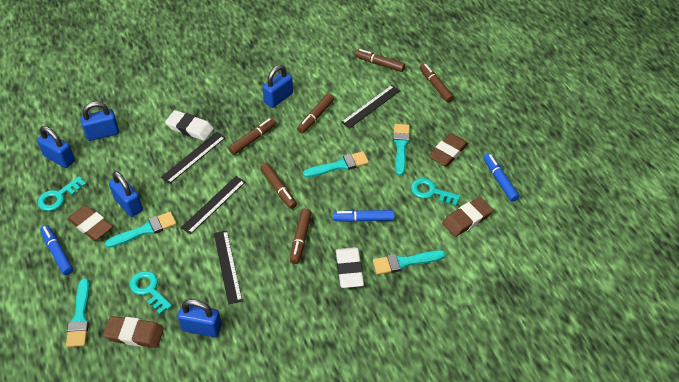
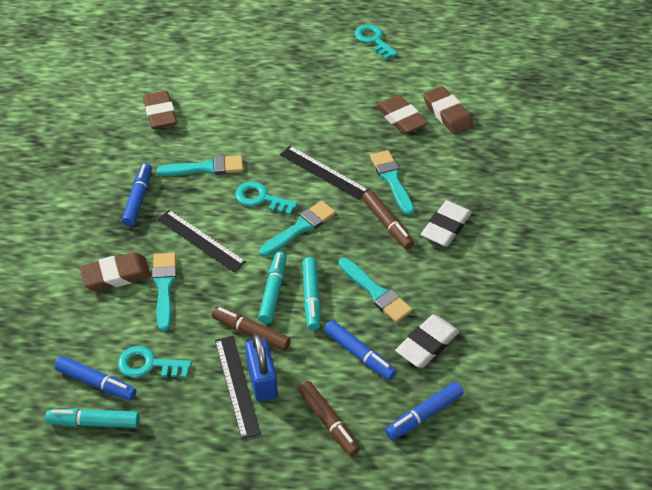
black ruler: 4 -> 3
blue marker: 3 -> 4
blue padlock: 5 -> 1
brown marker: 6 -> 3
turquoise marker: 0 -> 3

